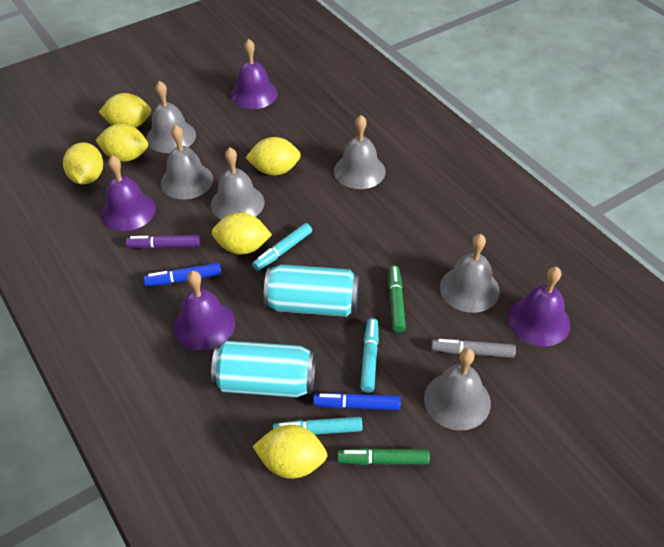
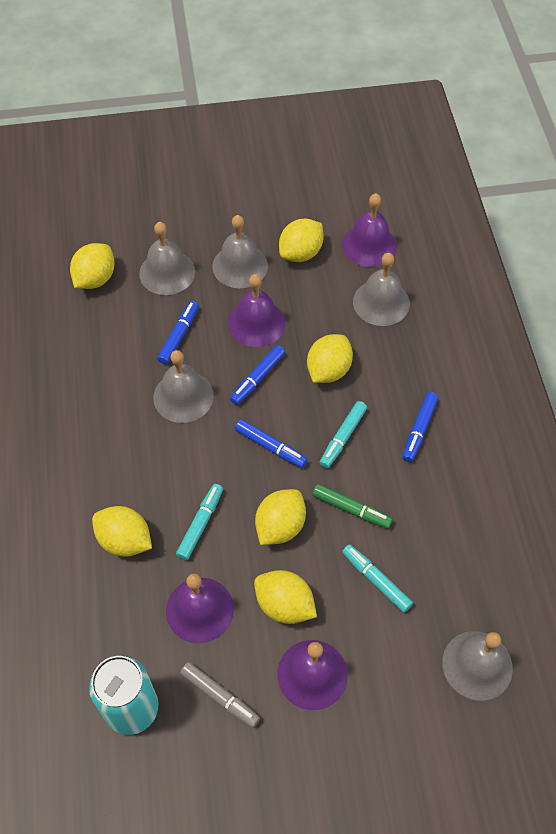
blue marker: 2 -> 4
green marker: 2 -> 1
grey bell: 6 -> 5
purple marker: 1 -> 0
turquoise can: 2 -> 1

